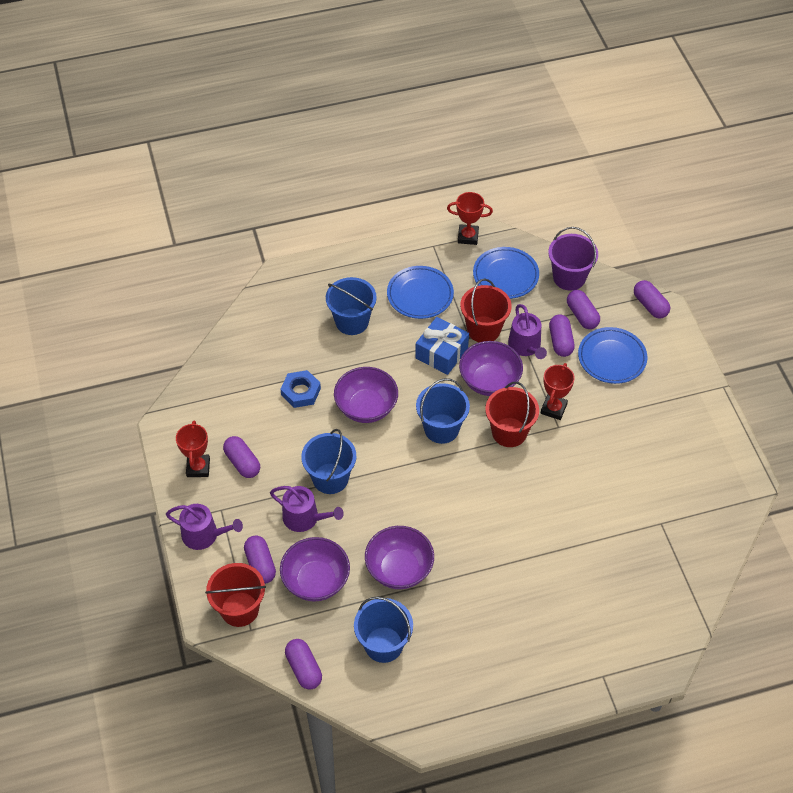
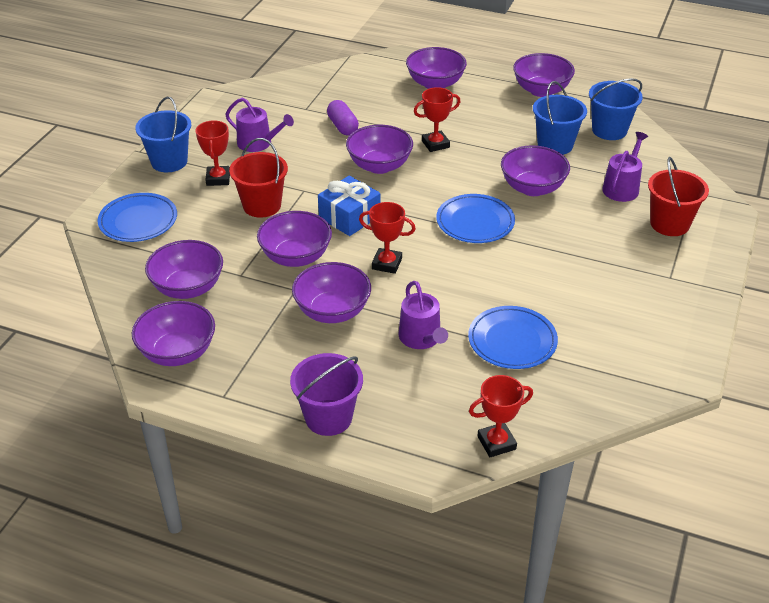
blue bucket: 4 -> 3
blue nut: 1 -> 0
purple bowl: 4 -> 8
purple capsule: 6 -> 1
red bucket: 3 -> 2
red trophy: 3 -> 4

